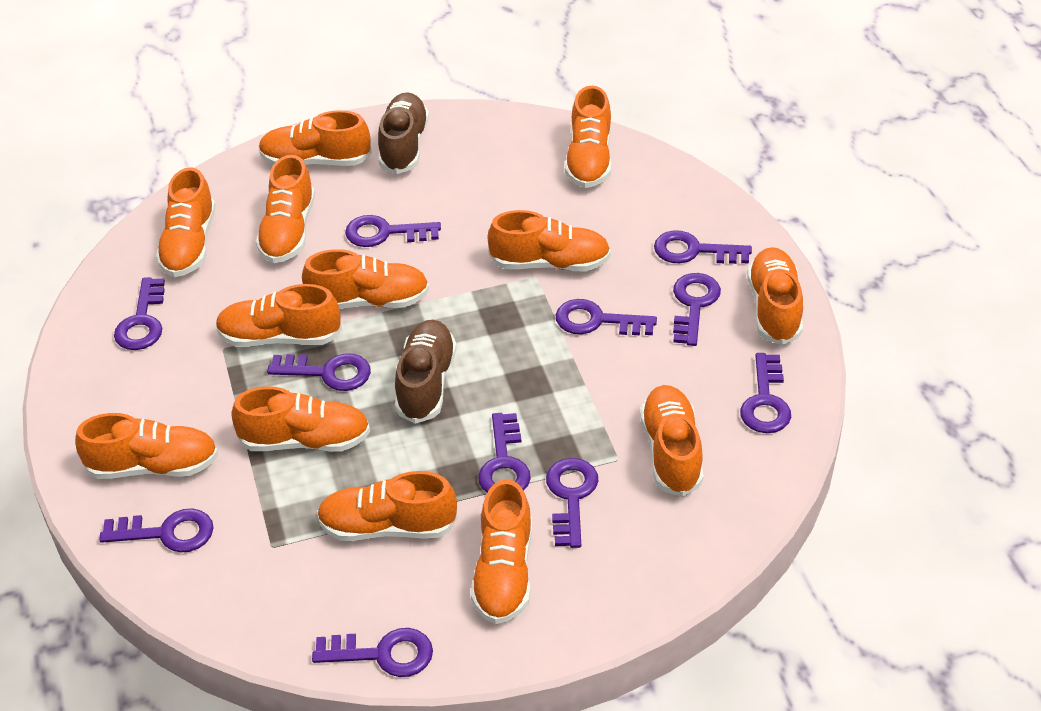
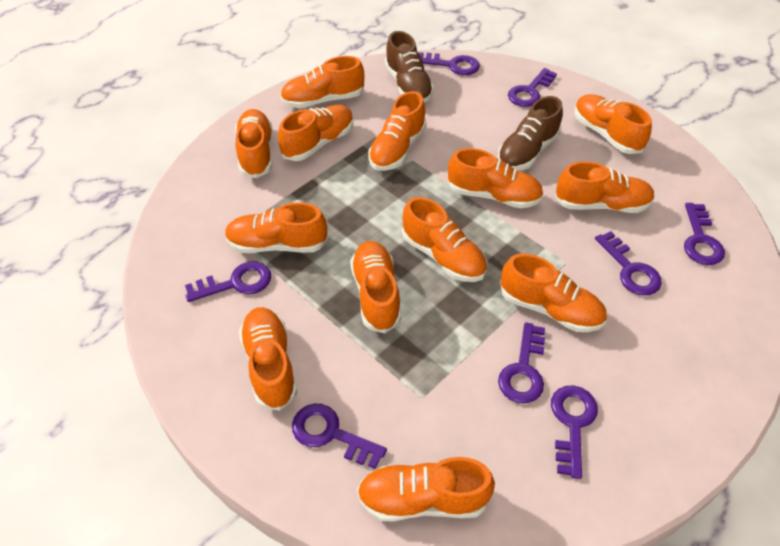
purple key: 11 -> 8

